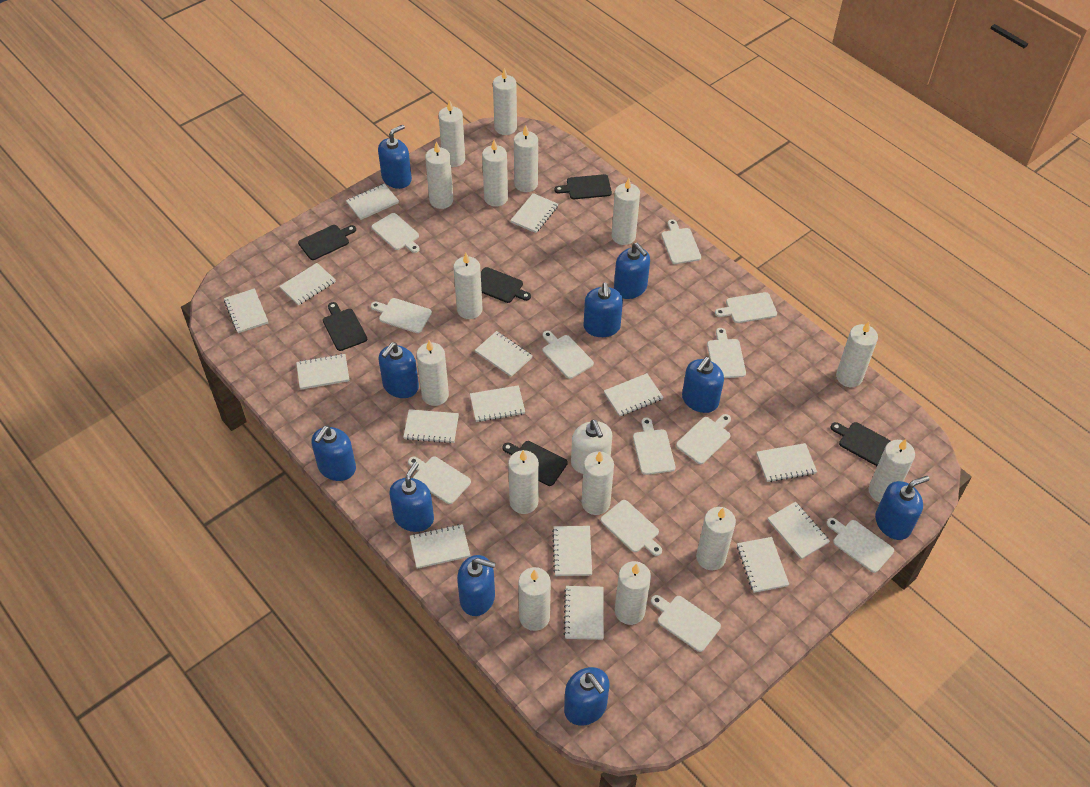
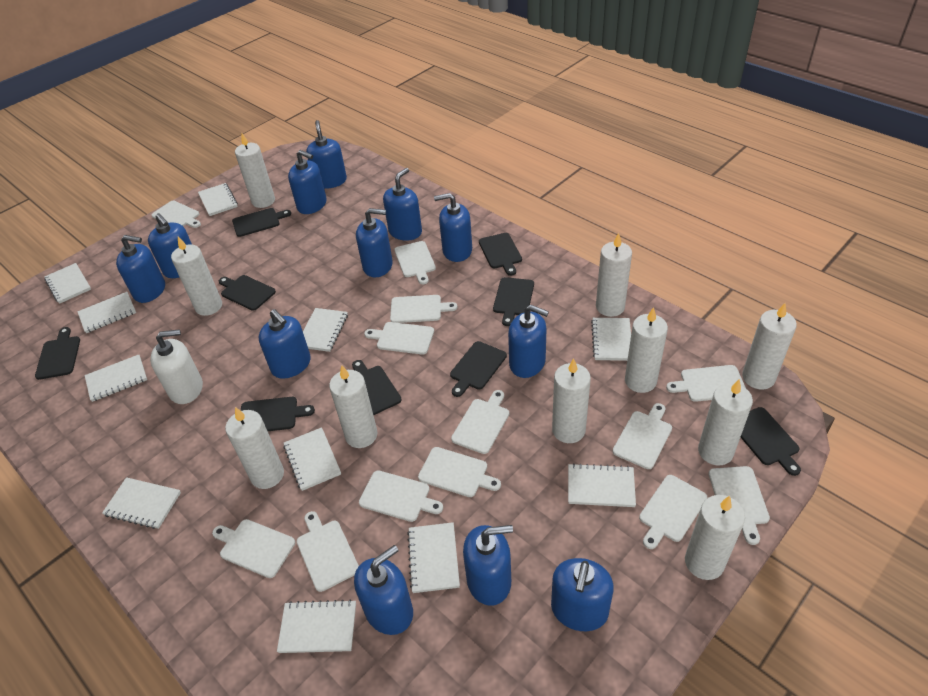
black cutting board: 6 -> 9
blue soap dispenser: 10 -> 12
white candle: 15 -> 10
white cutting board: 12 -> 13
white notebook: 15 -> 11

